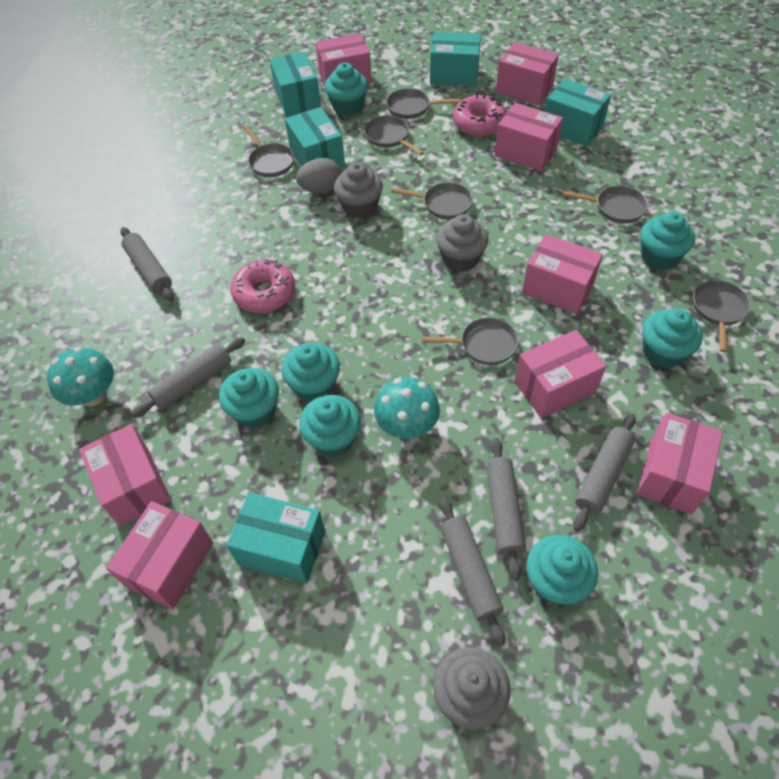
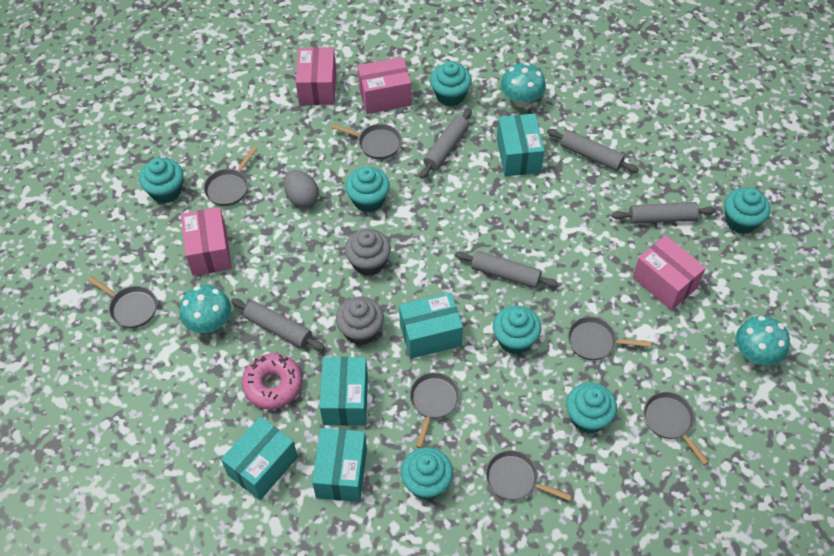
grey cupcake: 3 -> 2
pink box: 8 -> 4
pink donut: 2 -> 1
turquoise mushroom: 2 -> 3

